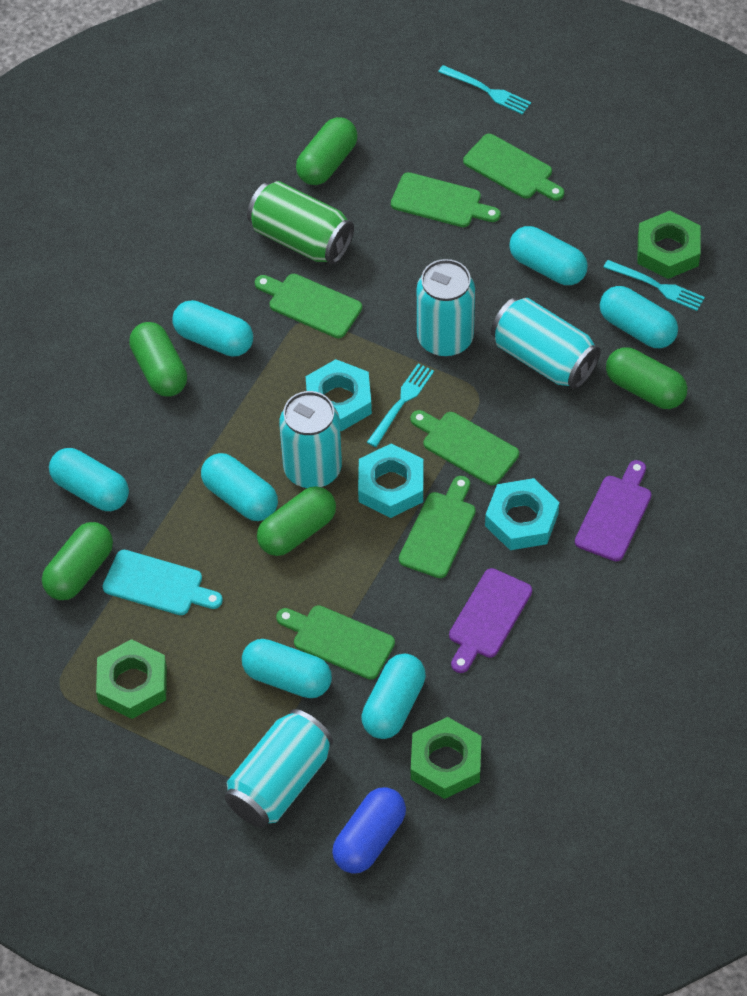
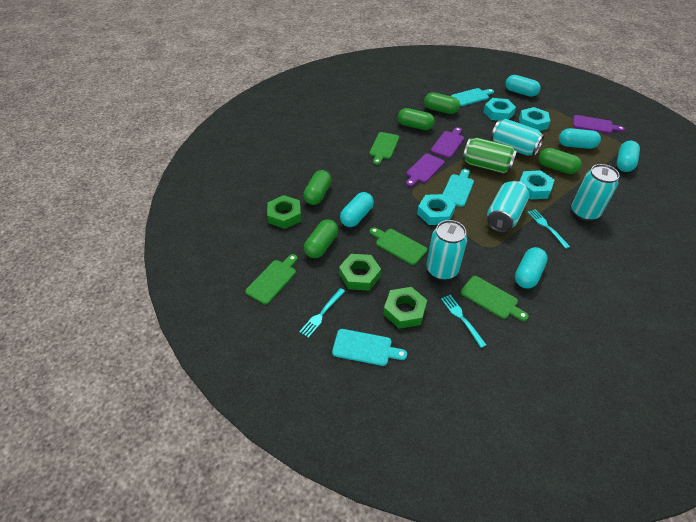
blue capsule: 1 -> 0
green cutting board: 6 -> 4
purple cutting board: 2 -> 3
turquoise capsule: 7 -> 5
turquoise cutting board: 1 -> 3
turquoise nut: 3 -> 4

